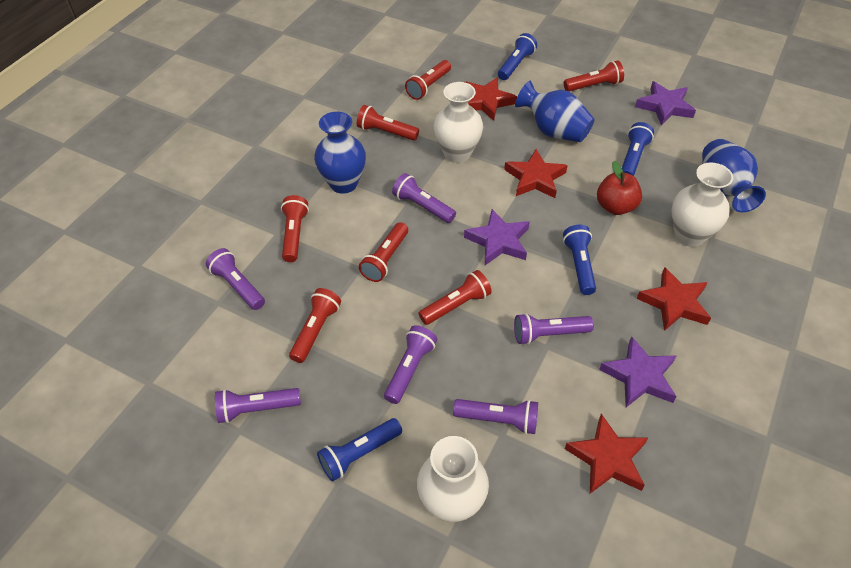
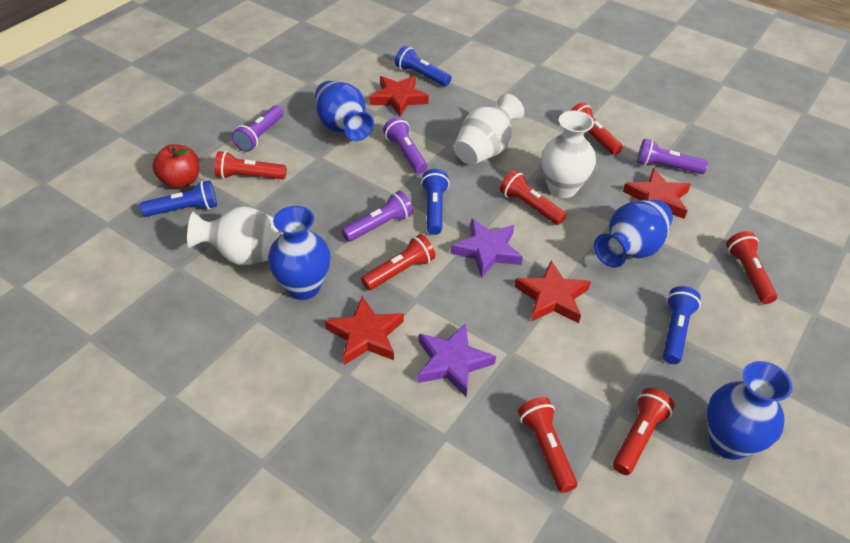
blue vase: 3 -> 4
purple flashlight: 6 -> 4
purple star: 3 -> 2

